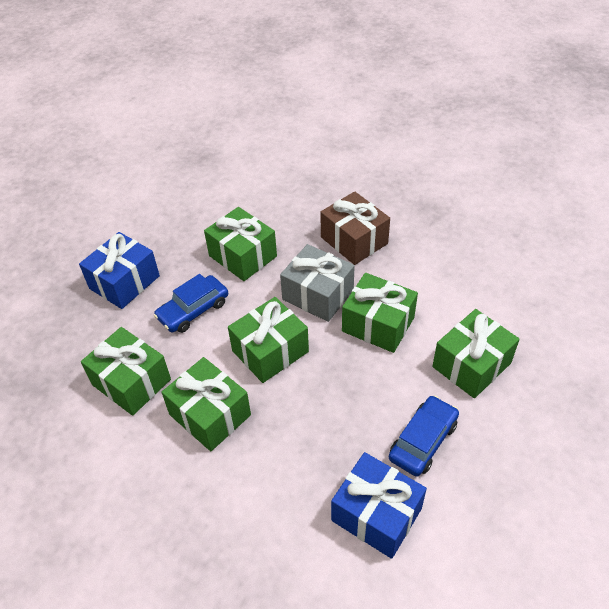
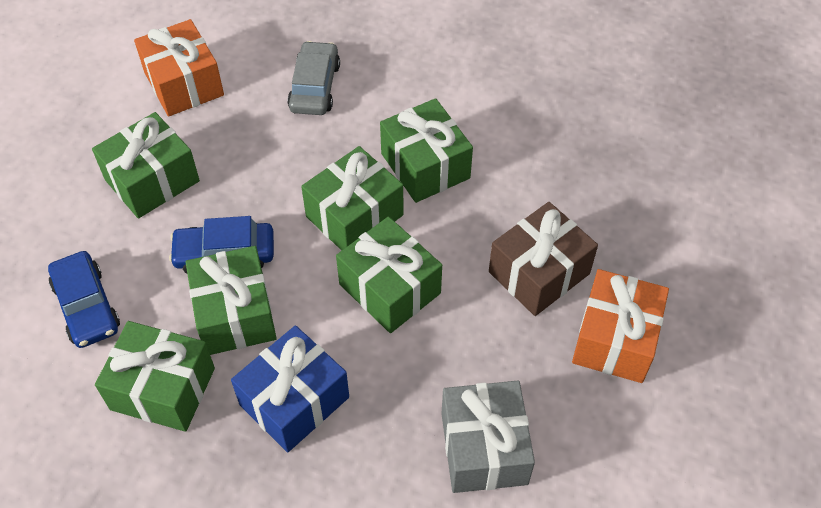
blue gift: 2 -> 1
grey car: 0 -> 1
orange gift: 0 -> 2

